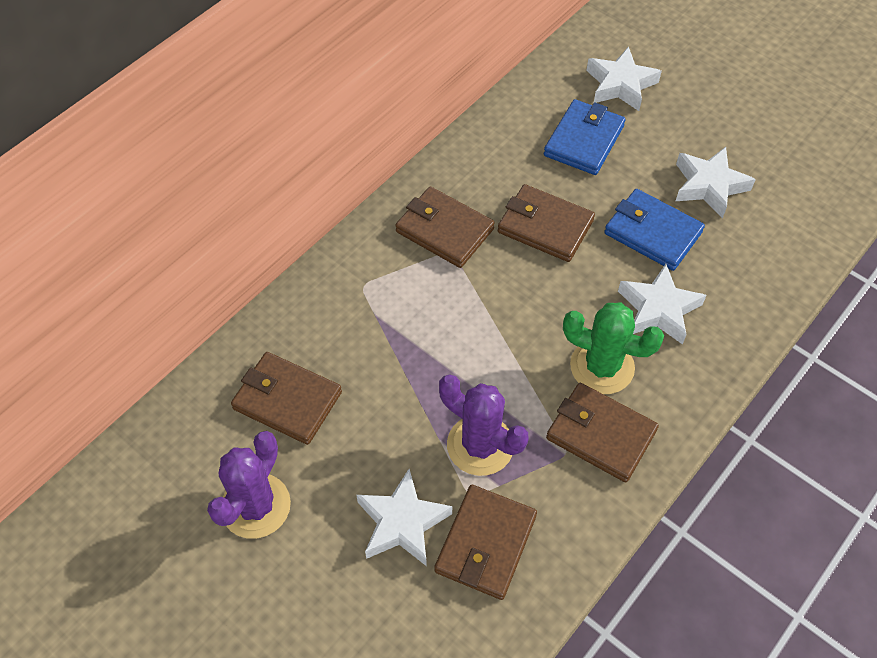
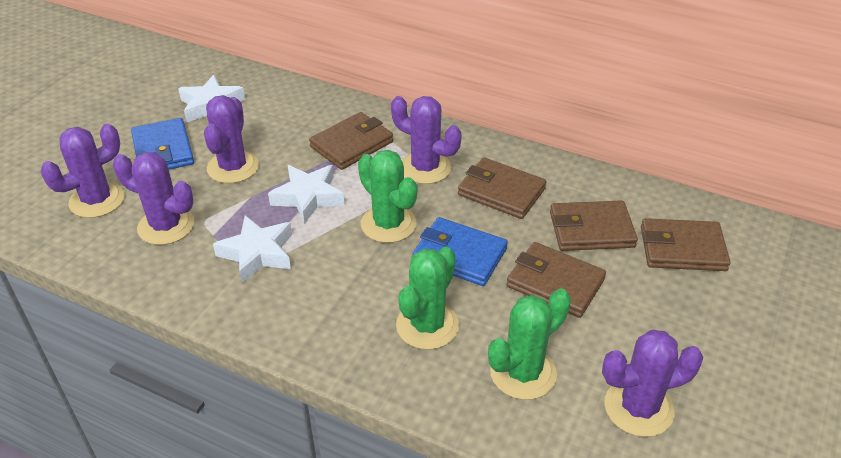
green cactus: 1 -> 3
purple cactus: 2 -> 5
white star: 4 -> 3

